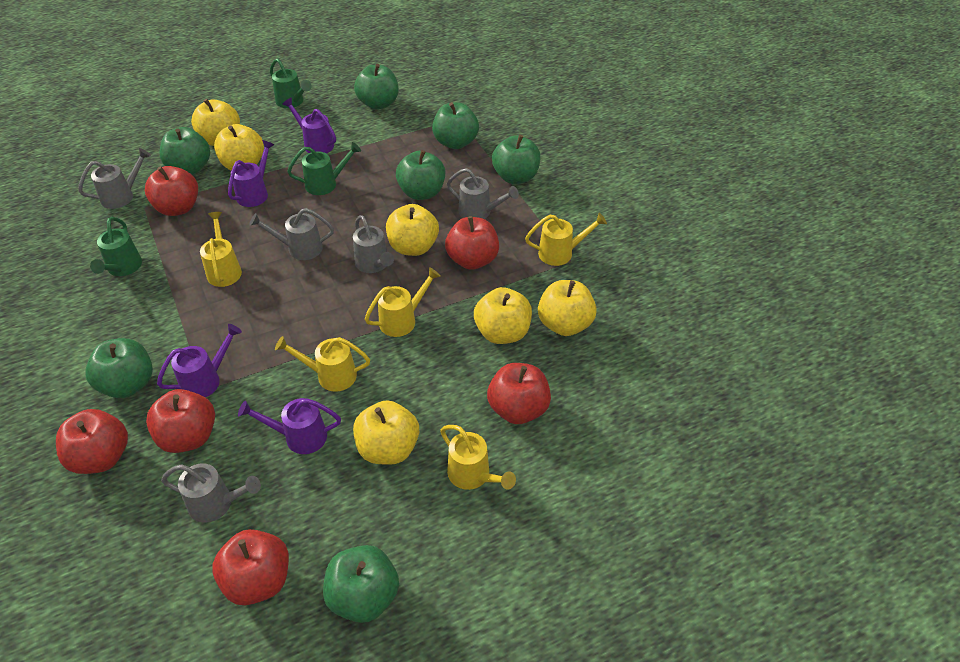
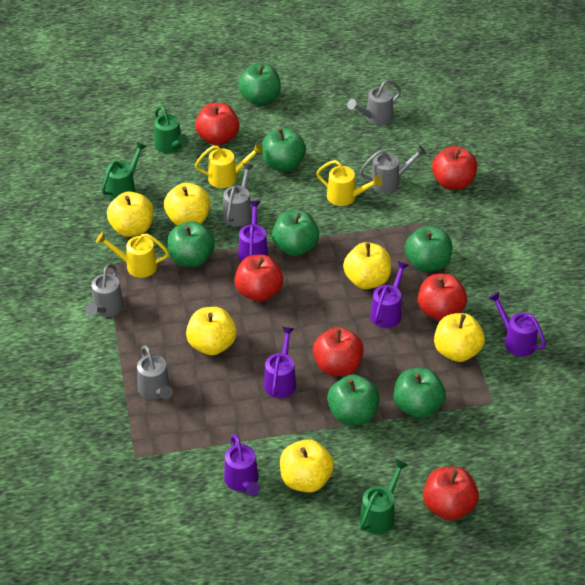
purple watering can: 4 -> 5
yellow watering can: 5 -> 3

